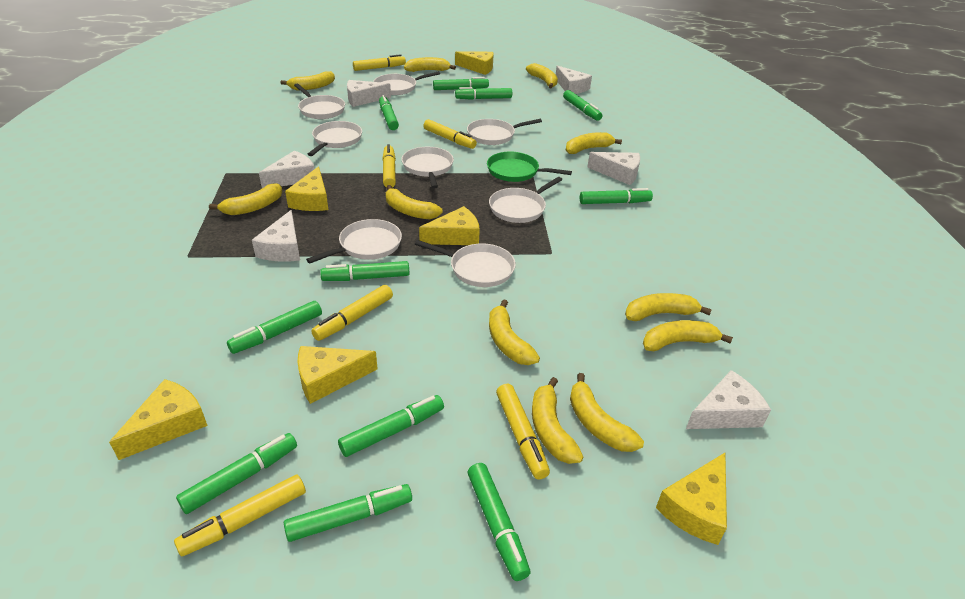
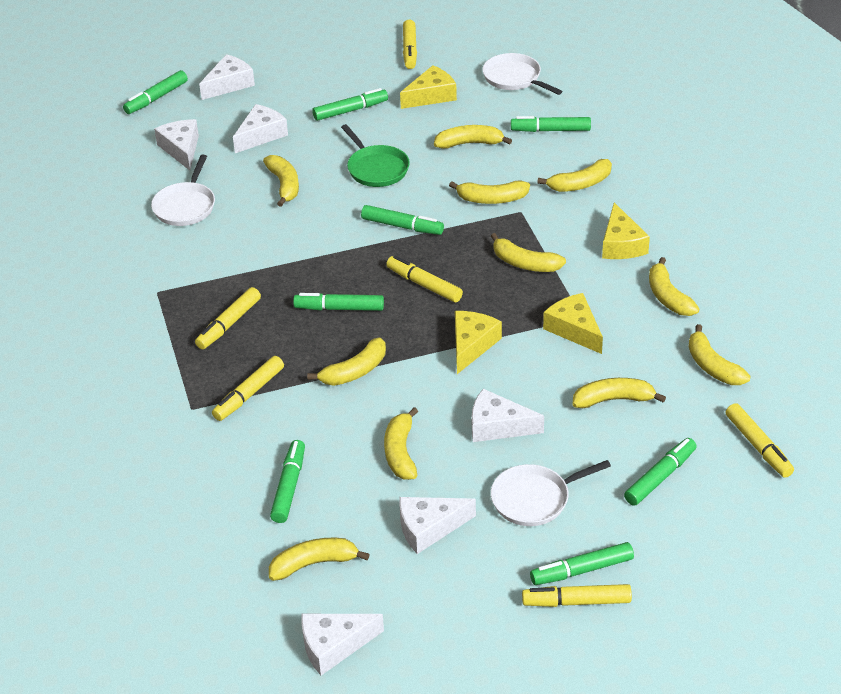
green marker: 11 -> 8
white pan: 8 -> 3
yellow cheese: 6 -> 4

